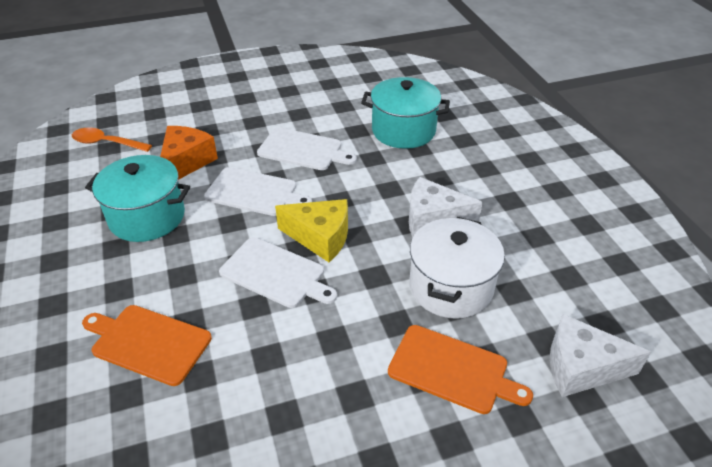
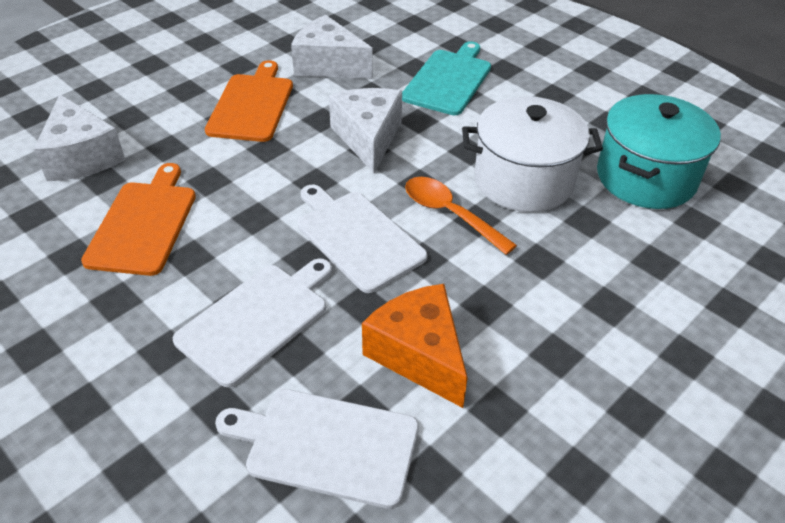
turquoise cutting board: 0 -> 1
turquoise pot: 2 -> 1
white cheese: 2 -> 3
yellow cheese: 1 -> 0

